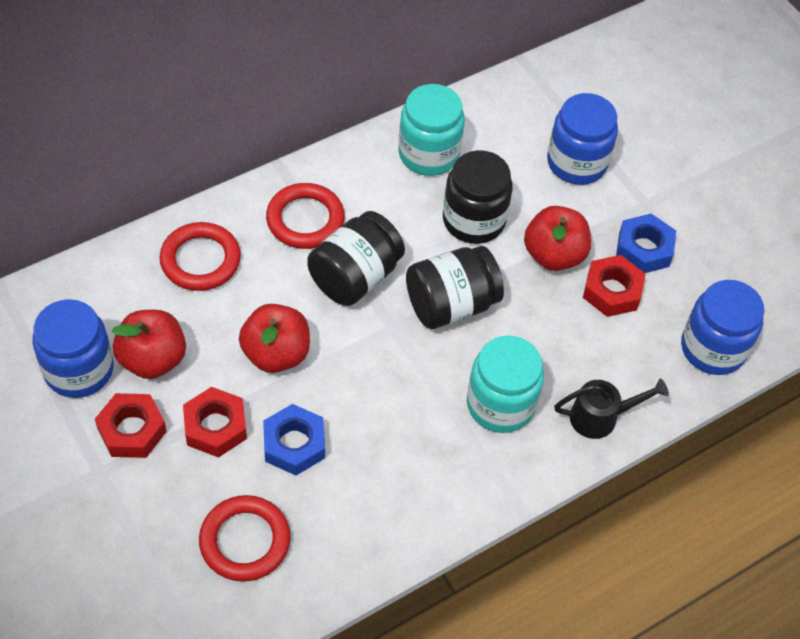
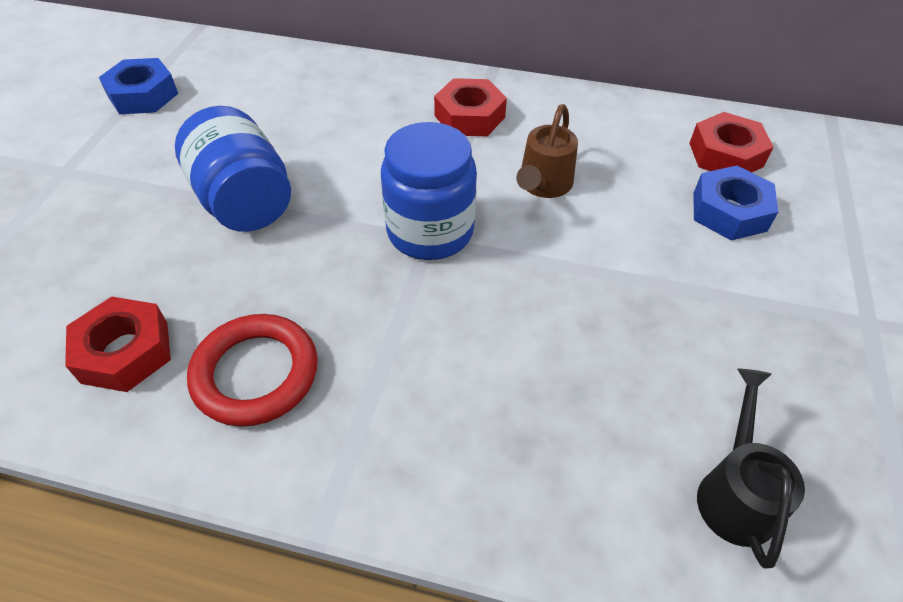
black jar: 3 -> 0
blue jar: 3 -> 2
brown watering can: 0 -> 1
red apple: 3 -> 0
red ring: 3 -> 1
turquoise jar: 2 -> 0

